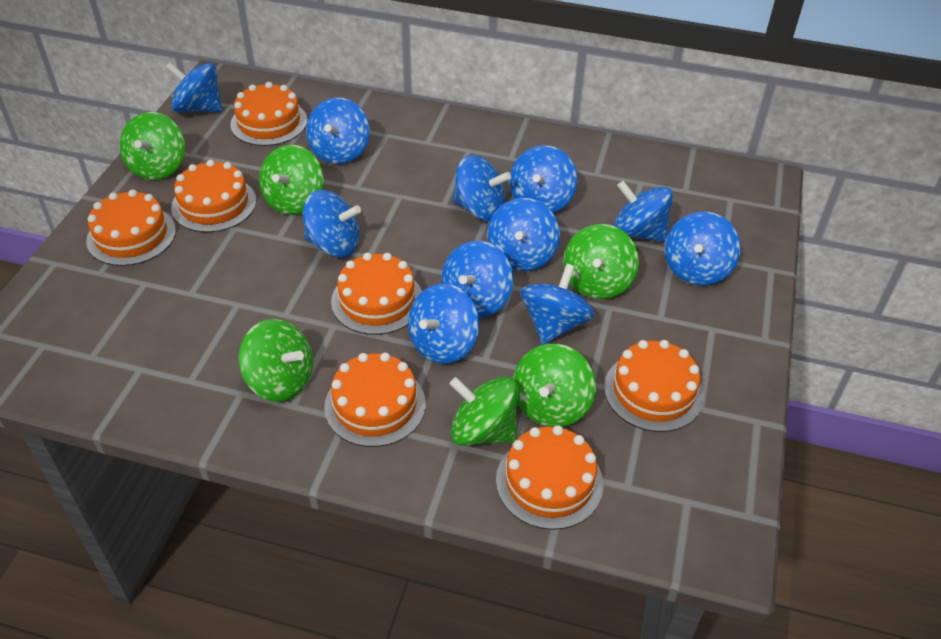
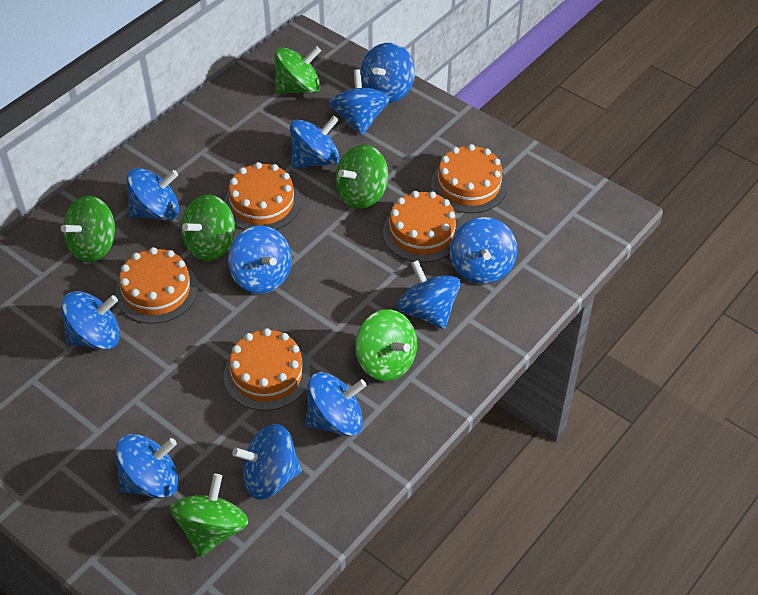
orange cake: 7 -> 5

